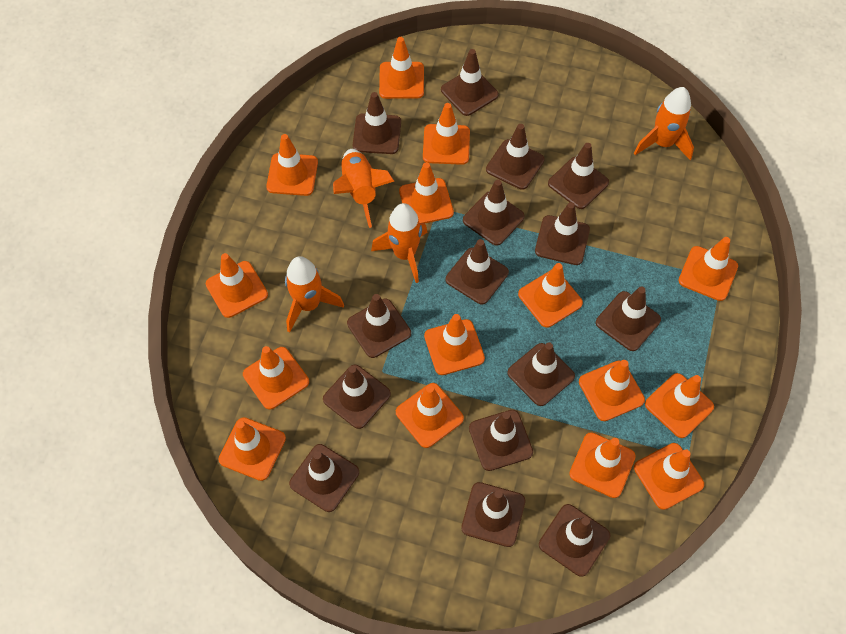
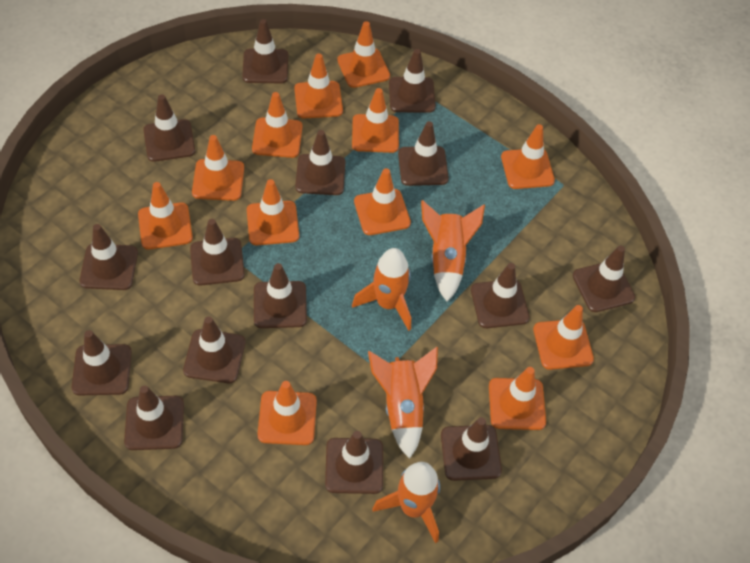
orange traffic cone: 15 -> 12

